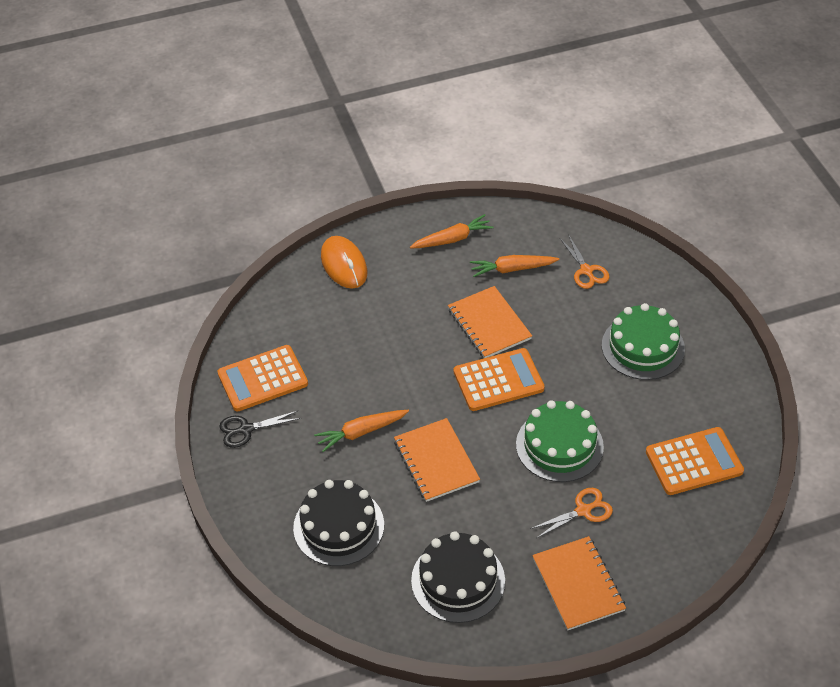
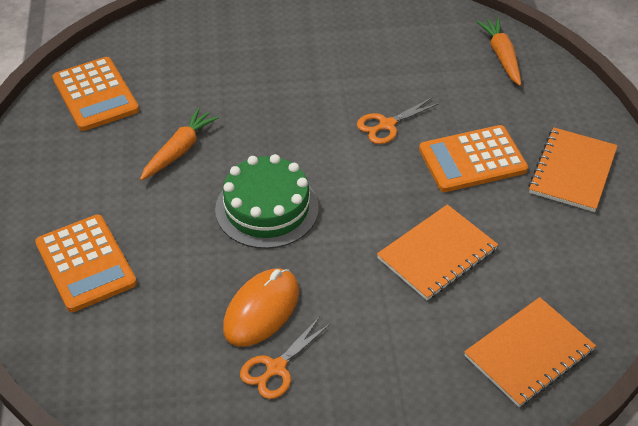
black cake: 2 -> 0
black scissors: 1 -> 0
green cake: 2 -> 1
orange carrot: 3 -> 2

